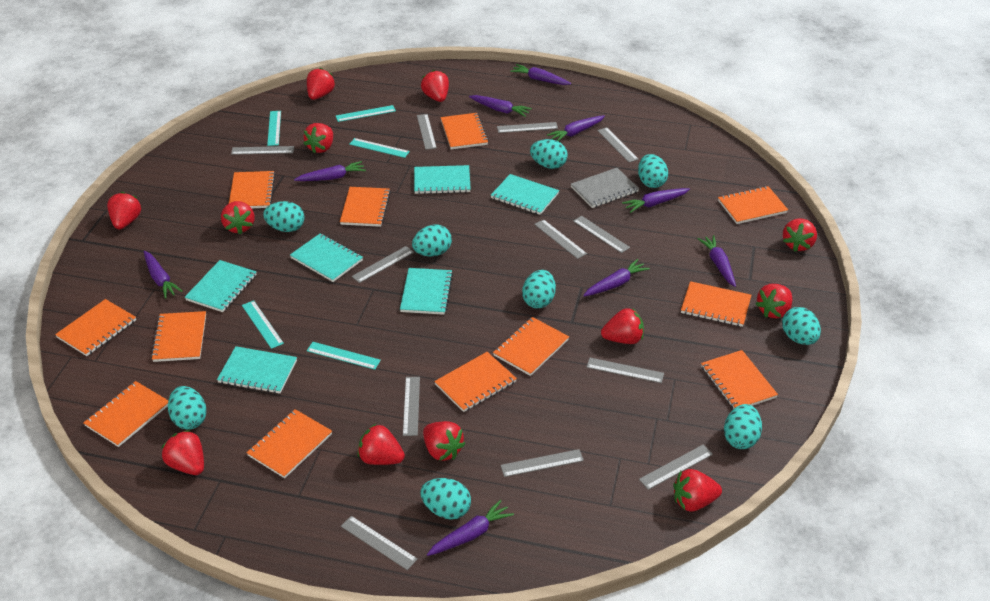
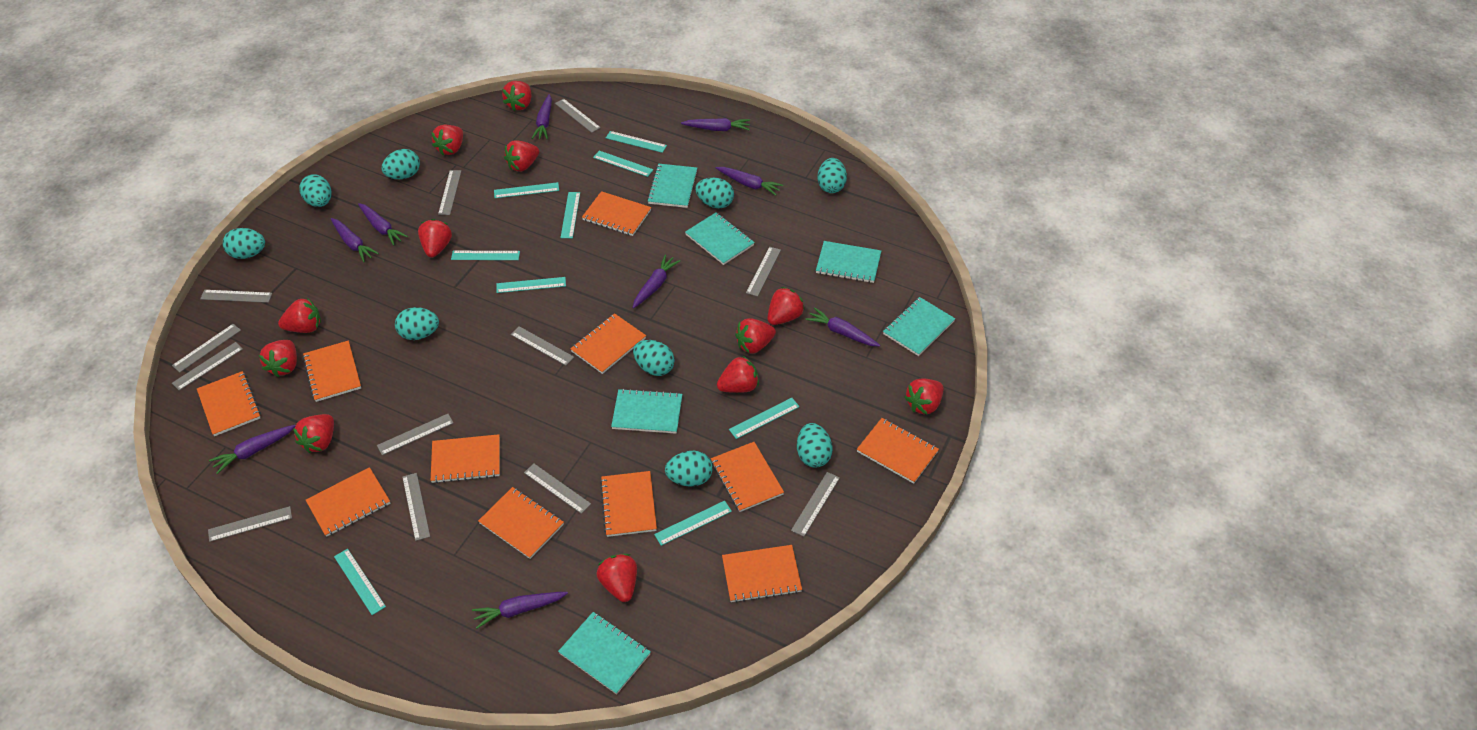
grey notebook: 1 -> 0
orange notebook: 12 -> 11
turquoise ruler: 5 -> 9

